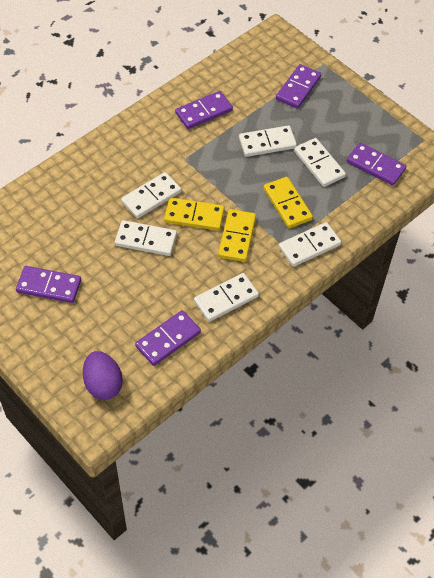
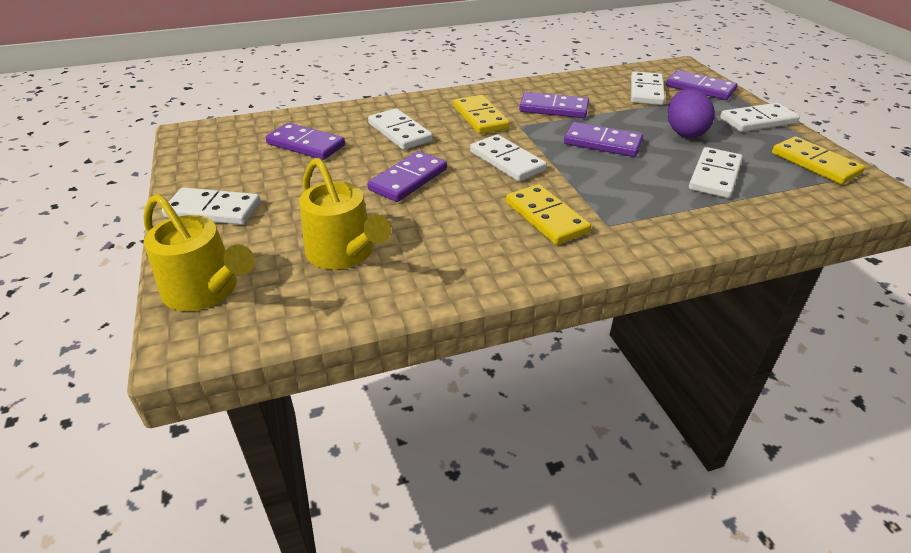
yellow watering can: 0 -> 2

